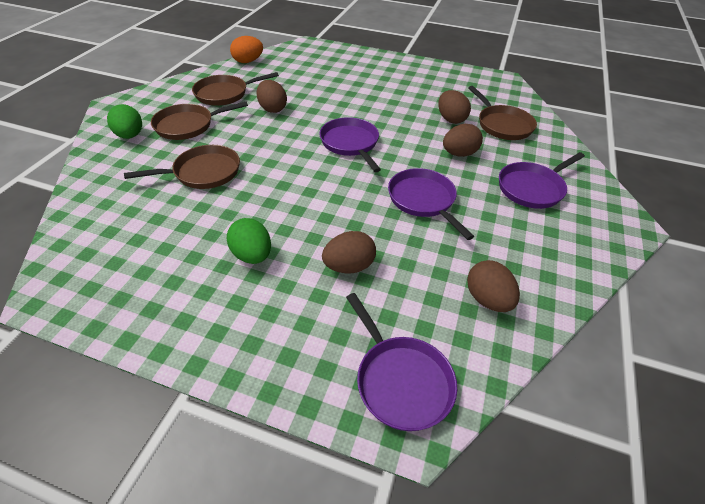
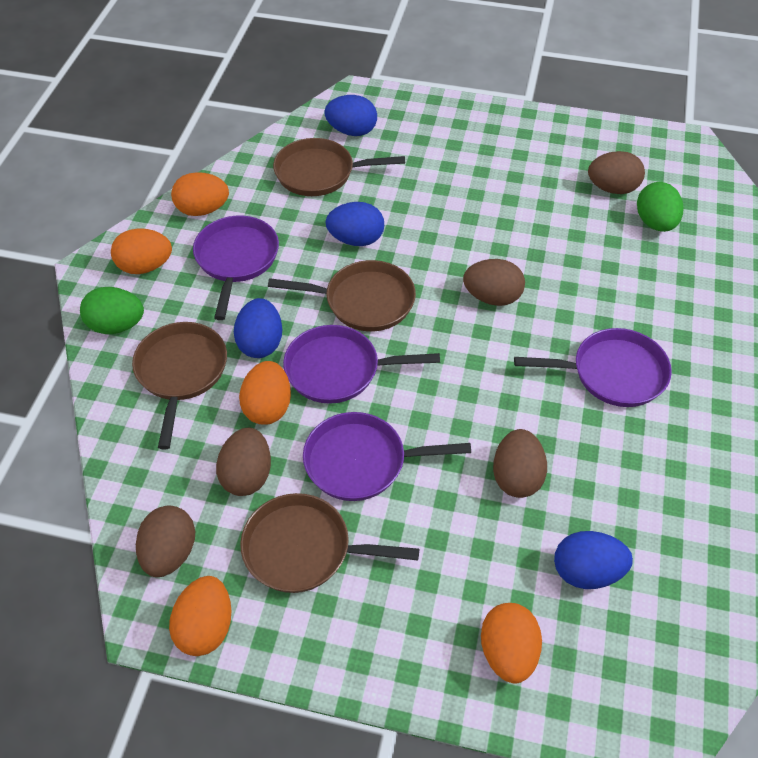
blue egg: 0 -> 4
orange egg: 1 -> 5

